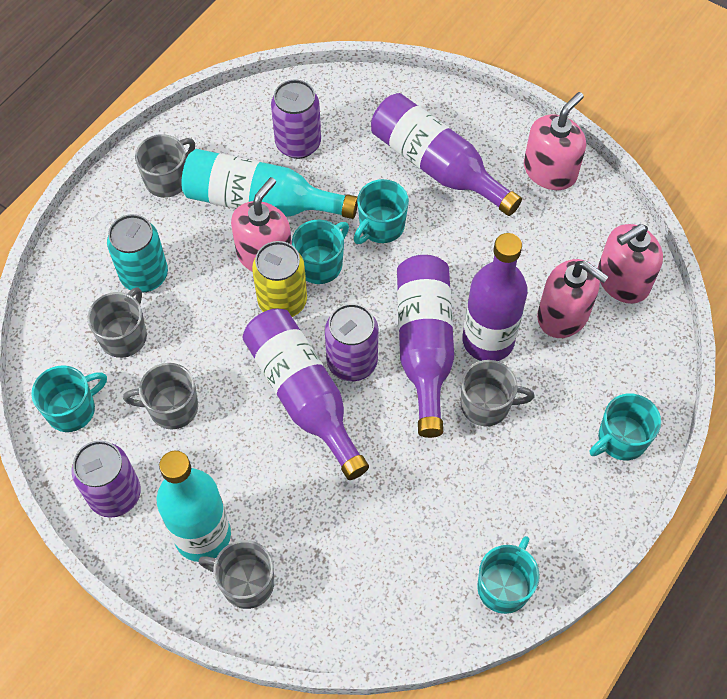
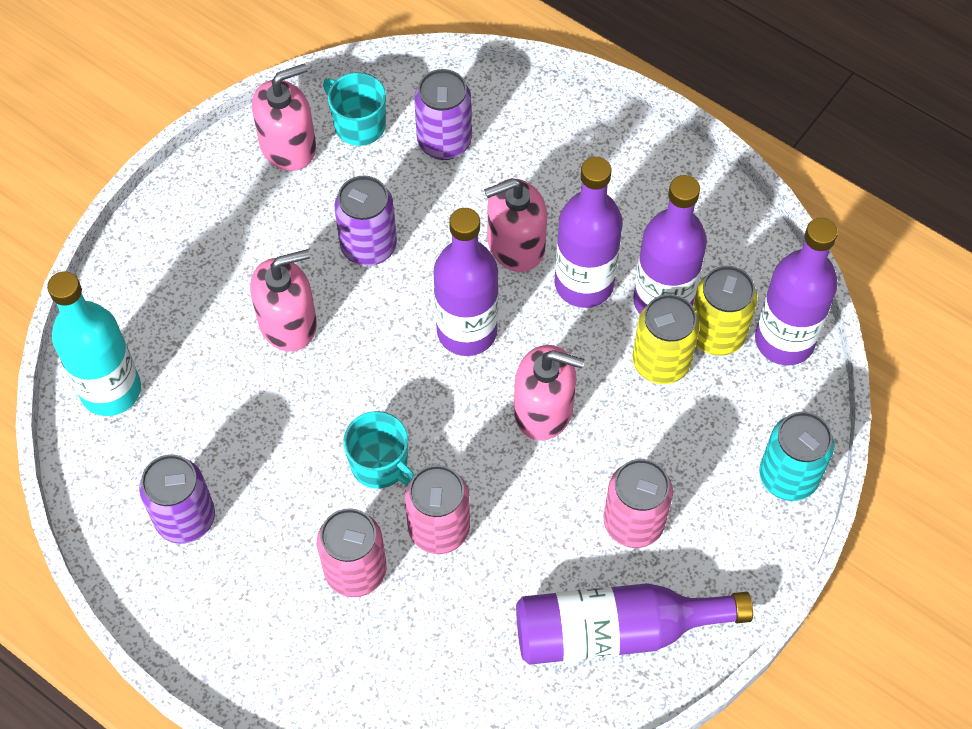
grey mug: 5 -> 0
pink can: 0 -> 3
purple bottle: 4 -> 5
turquoise bottle: 2 -> 1
turquoise mug: 5 -> 2
yellow can: 1 -> 2

